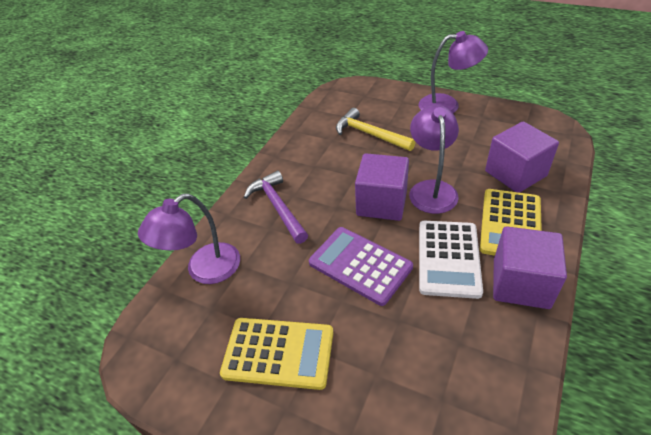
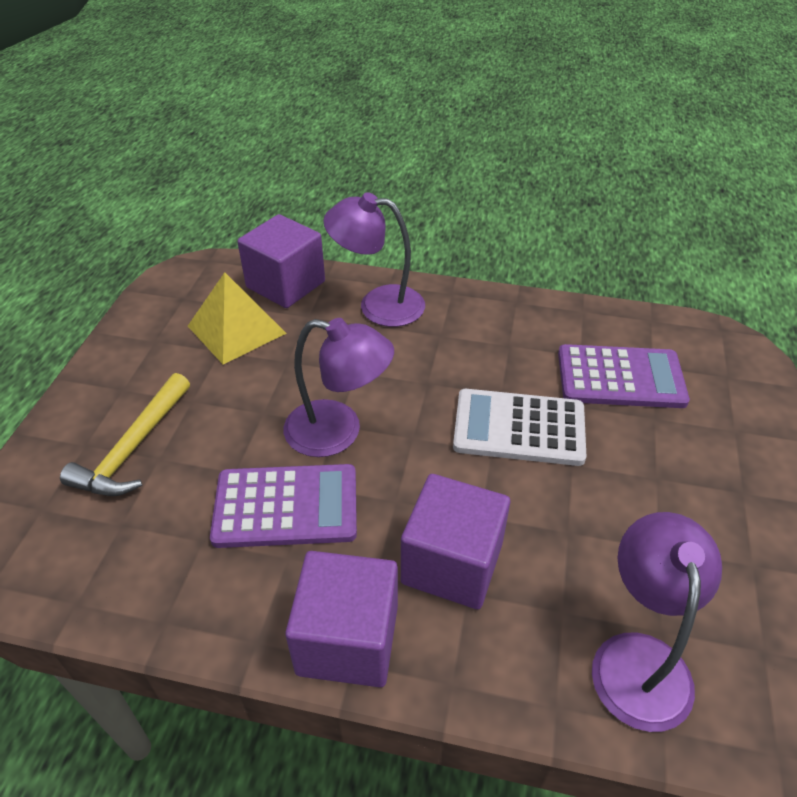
purple calculator: 1 -> 2
purple hammer: 1 -> 0
yellow calculator: 2 -> 0
yellow pyramid: 0 -> 1

